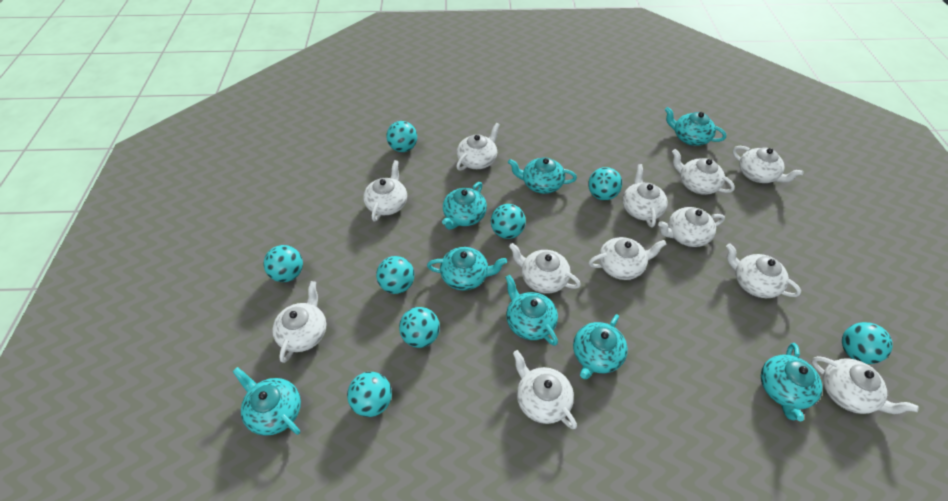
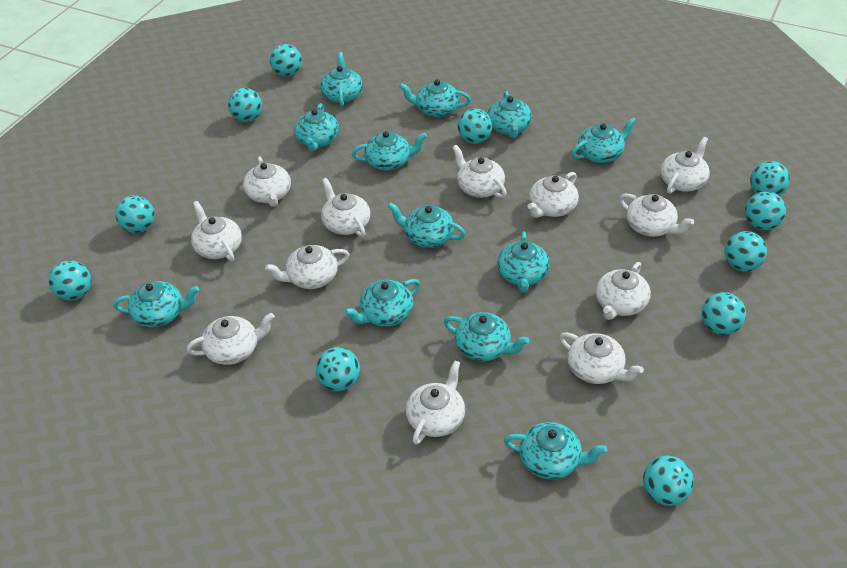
turquoise ball: 8 -> 11
turquoise teapot: 8 -> 12

